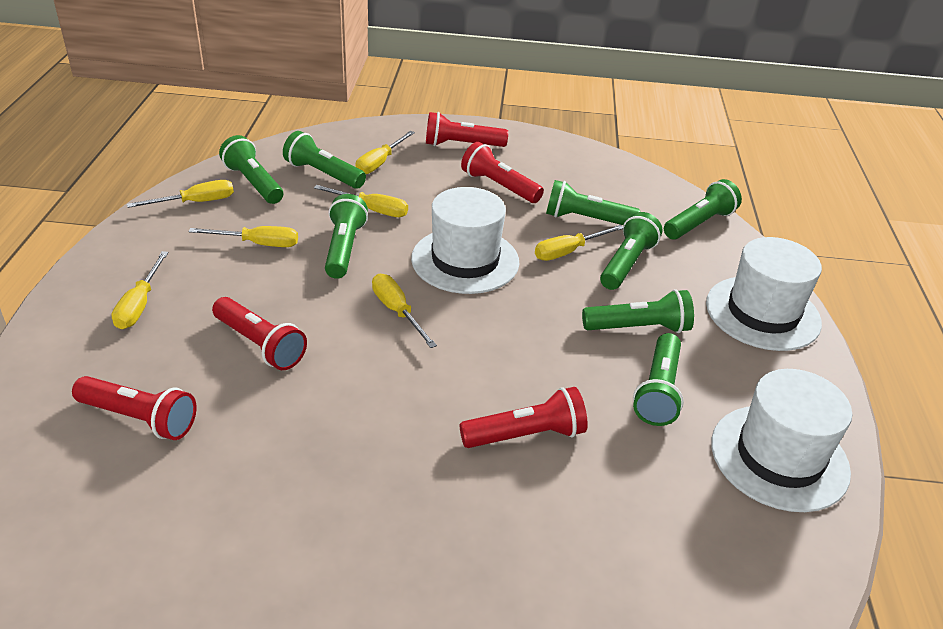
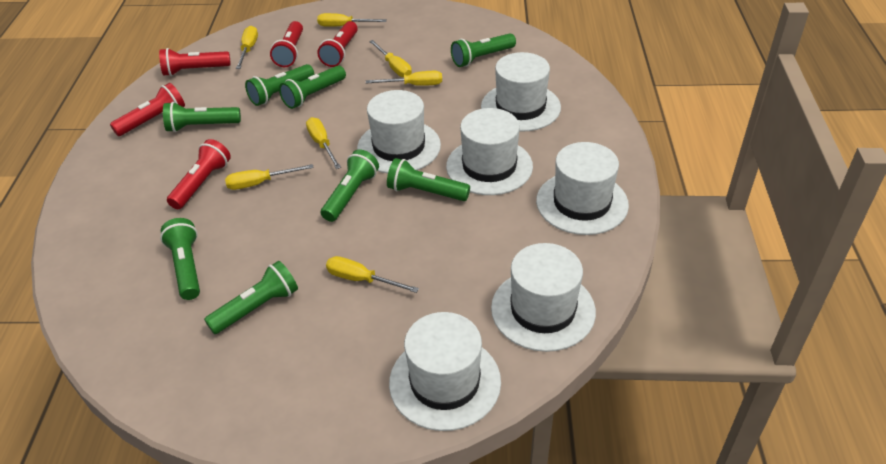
white hat: 3 -> 6

